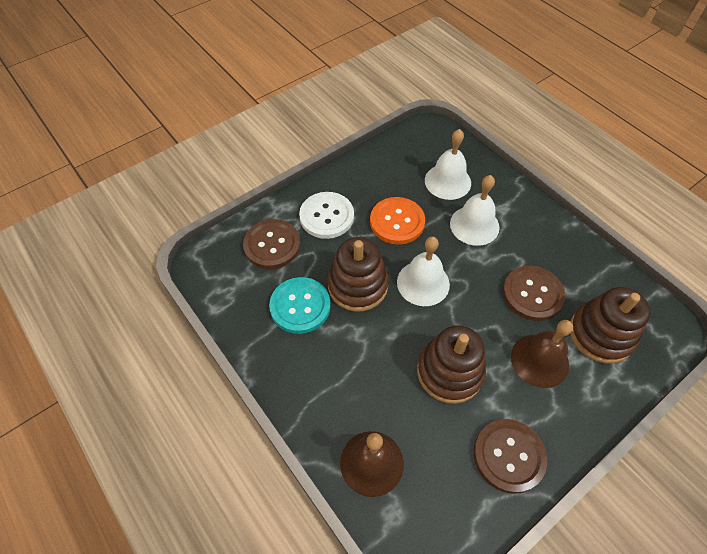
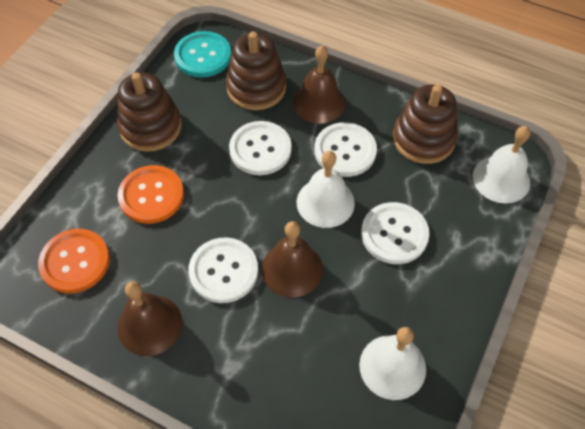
brown bell: 2 -> 3
brown button: 3 -> 0
orange button: 1 -> 2
white button: 1 -> 4

